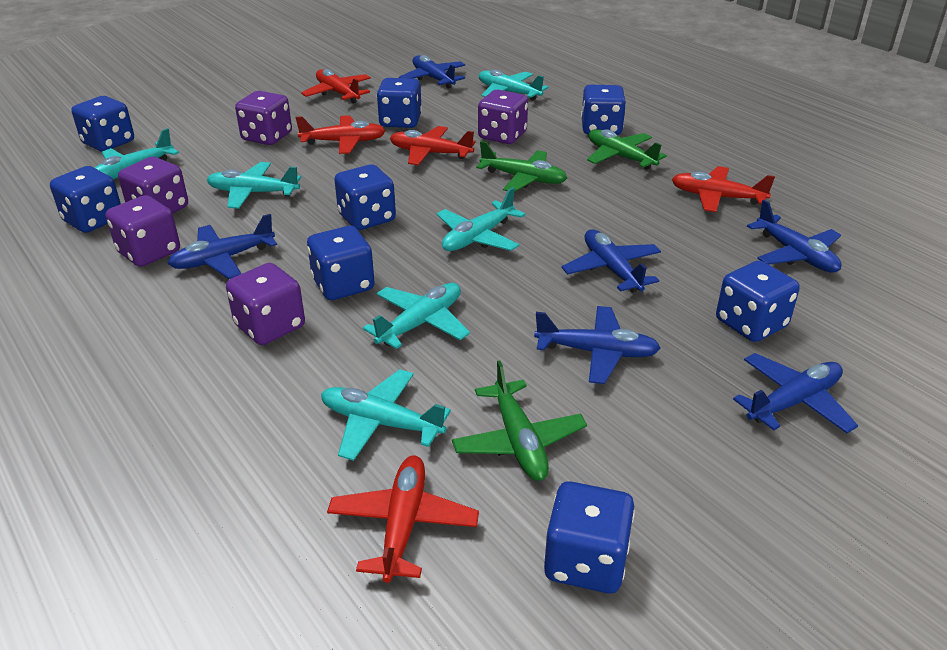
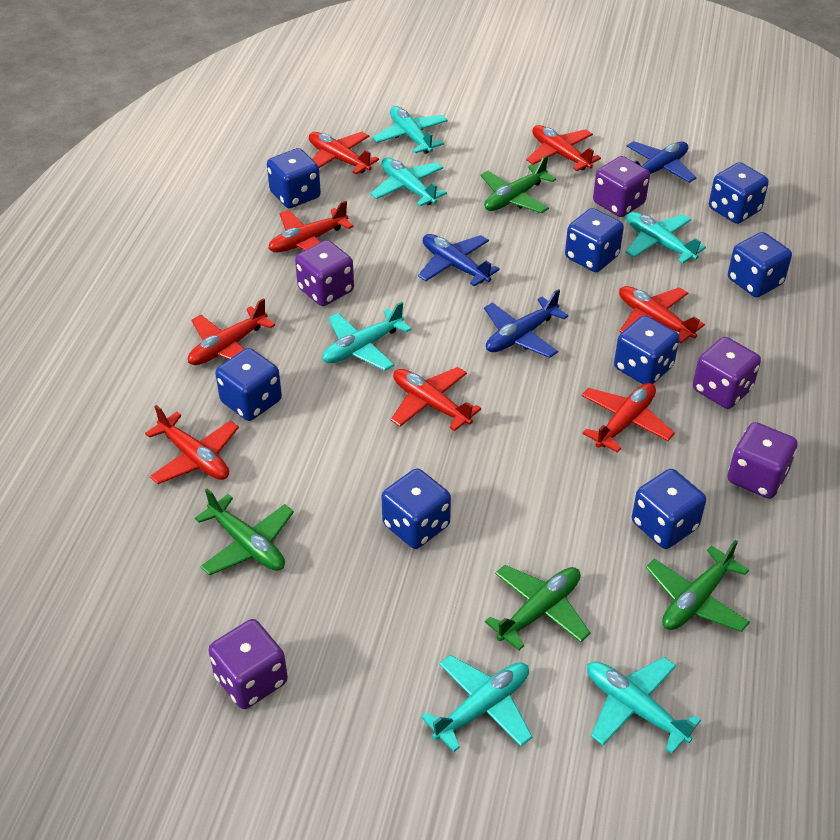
blue plane: 6 -> 3
green plane: 3 -> 4
red plane: 5 -> 8

